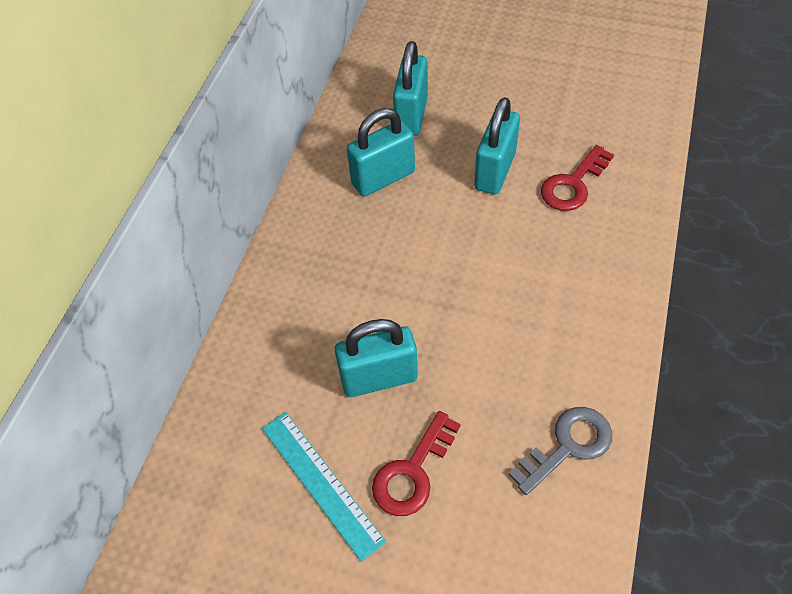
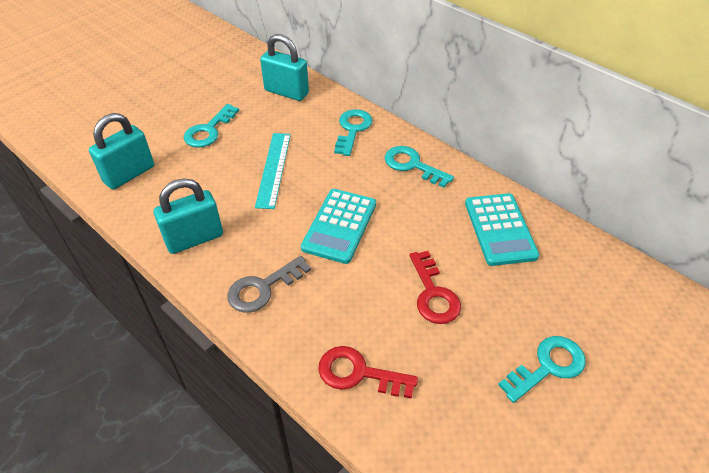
turquoise calculator: 0 -> 2
turquoise key: 0 -> 4
turquoise padlock: 4 -> 3

